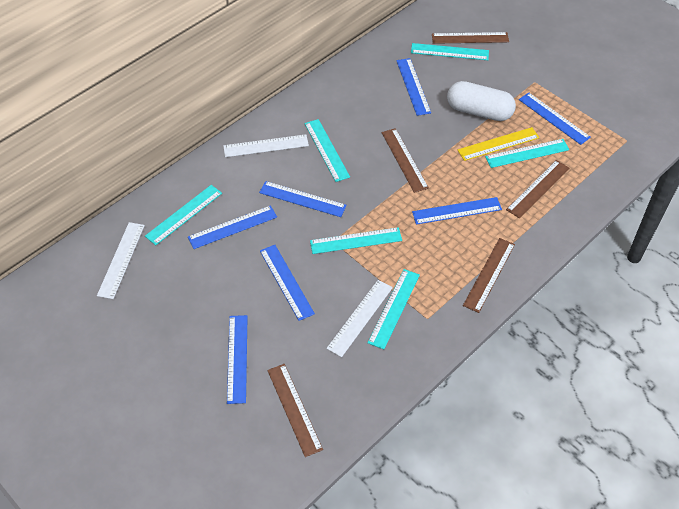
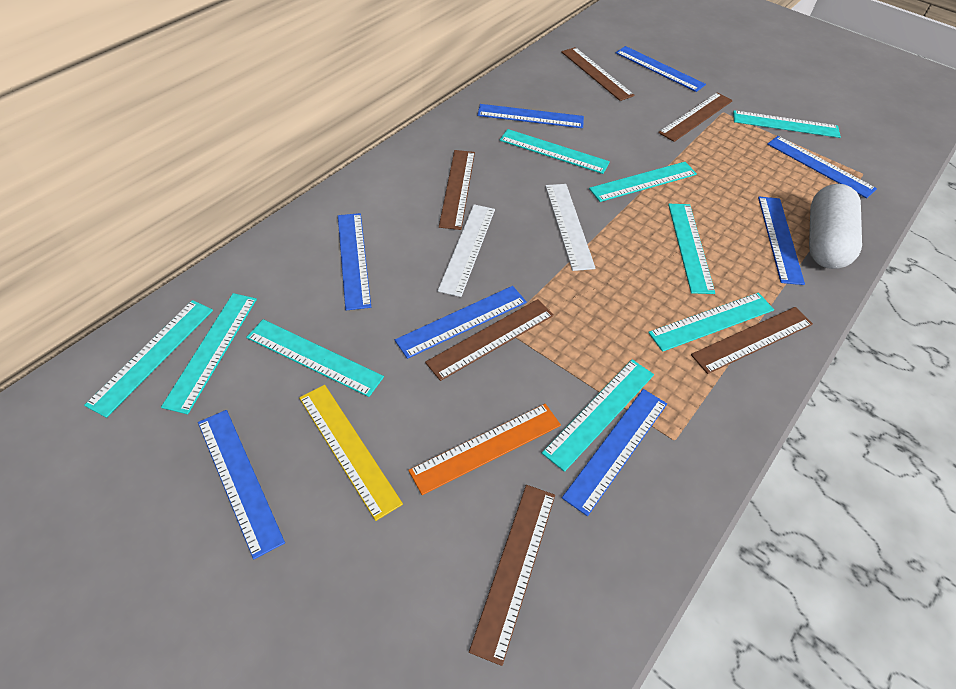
blue ruler: 7 -> 8
brown ruler: 5 -> 6
orange ruler: 0 -> 1
turquoise ruler: 6 -> 9
white ruler: 3 -> 2

